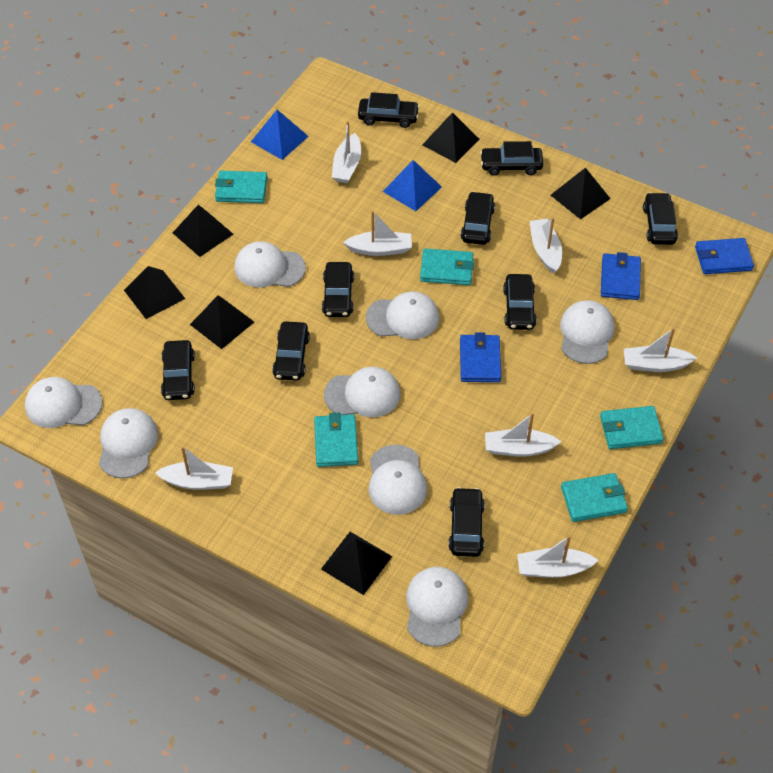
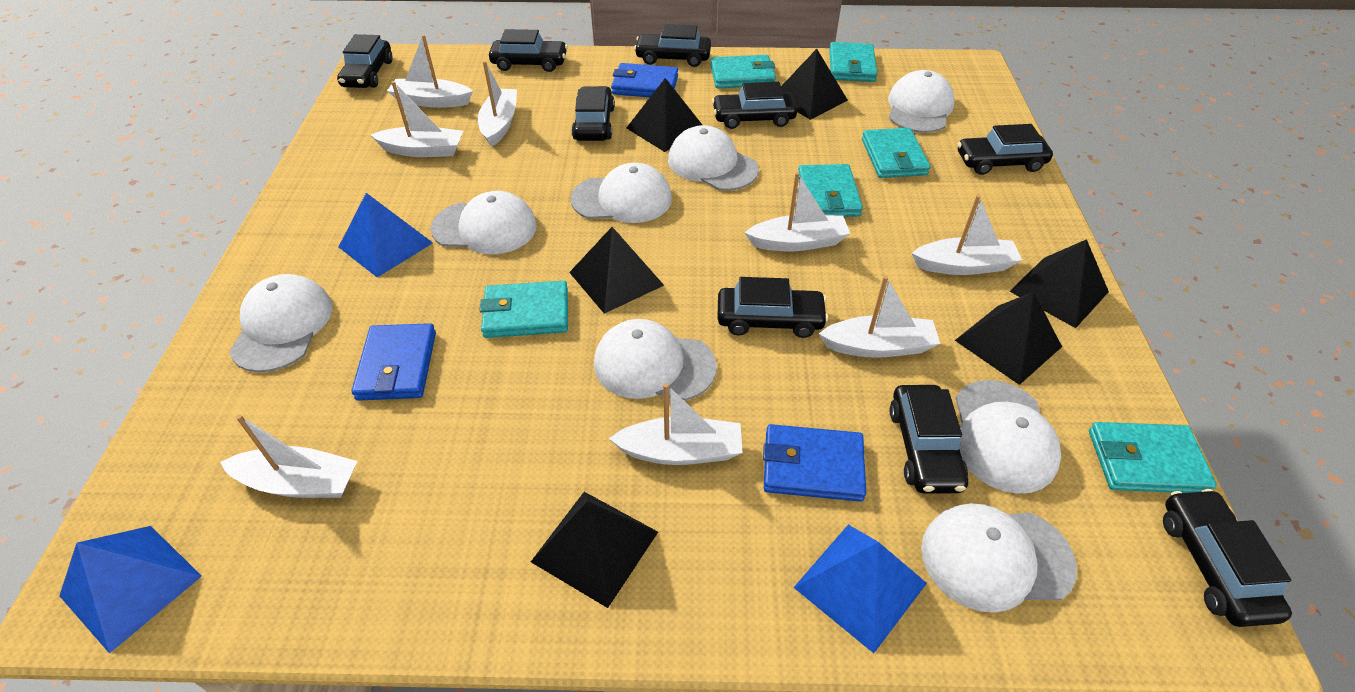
blue pyramid: 2 -> 3
turquoise wallet: 5 -> 6
white boat: 7 -> 8

